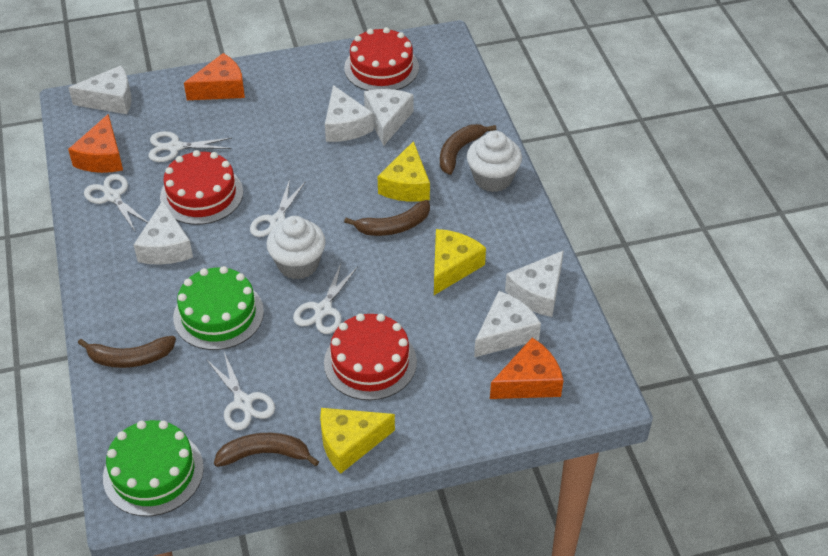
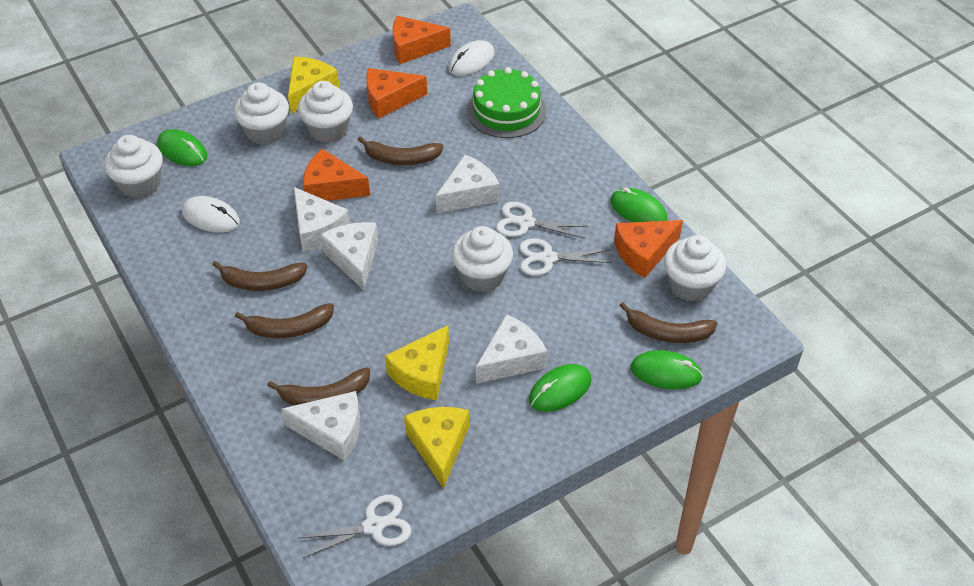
brown banana: 4 -> 5
green cake: 2 -> 1
green mouse: 0 -> 4
orange cheese: 3 -> 4
red cake: 3 -> 0
white cheese: 6 -> 5
white cupcake: 2 -> 5
white mouse: 0 -> 2
white scissors: 5 -> 3

